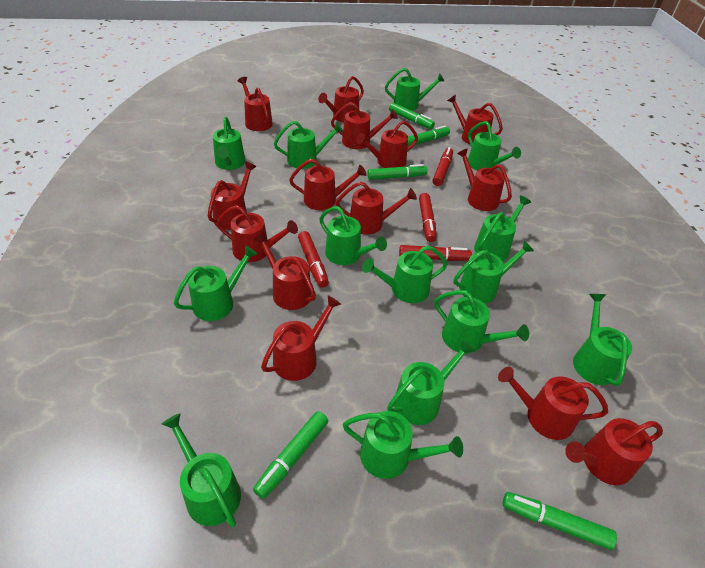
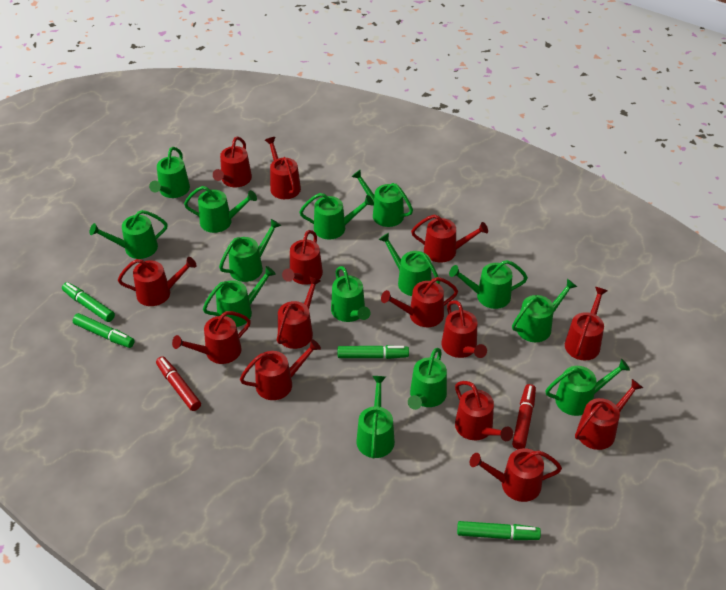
green marker: 5 -> 4
red marker: 4 -> 2

